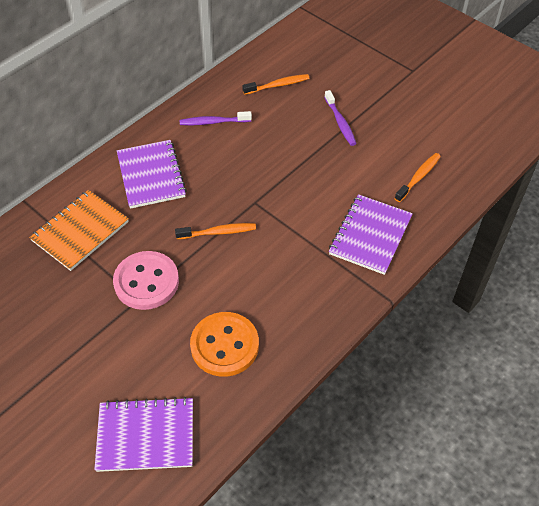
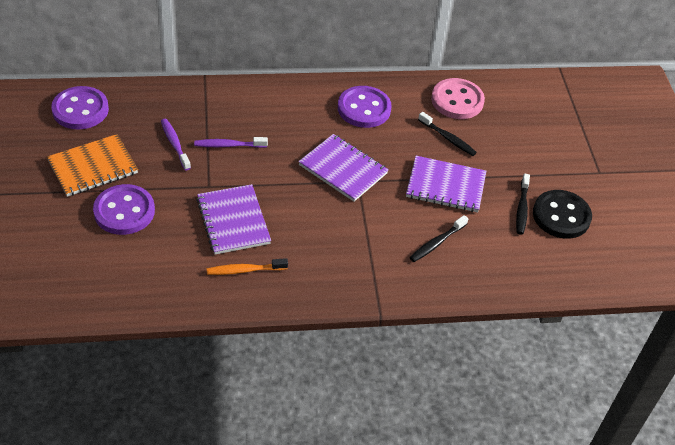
black button: 0 -> 1
black toothbrush: 0 -> 3
orange button: 1 -> 0
orange toothbrush: 3 -> 1
purple button: 0 -> 3

